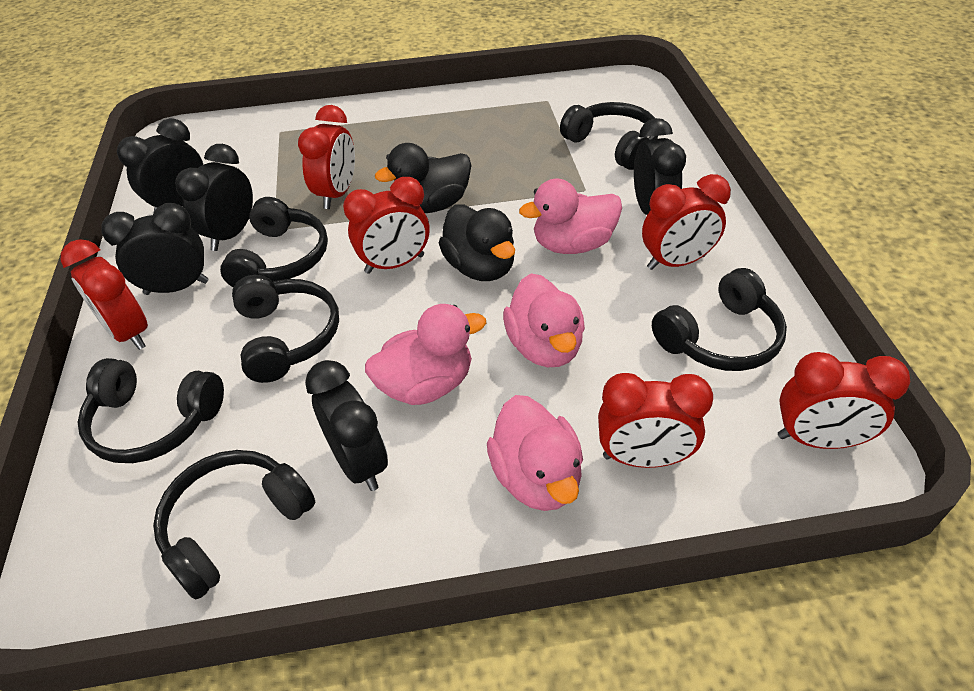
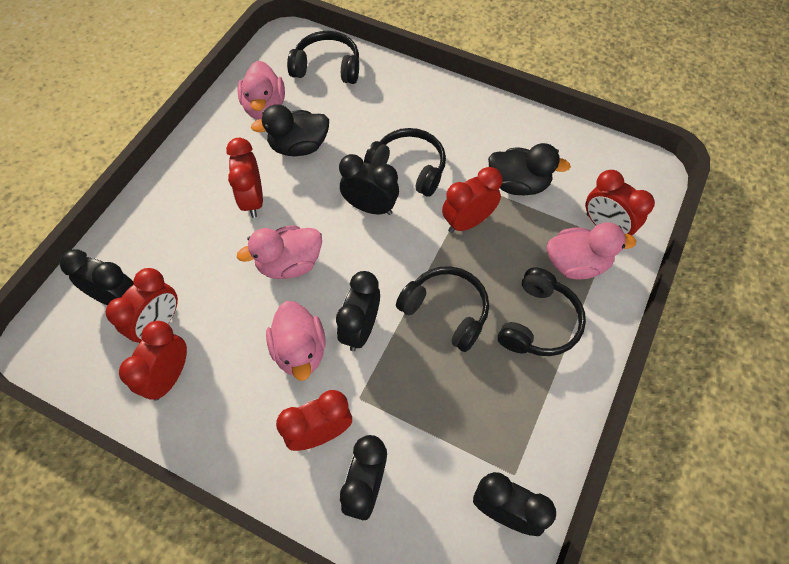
black headphones: 6 -> 4

